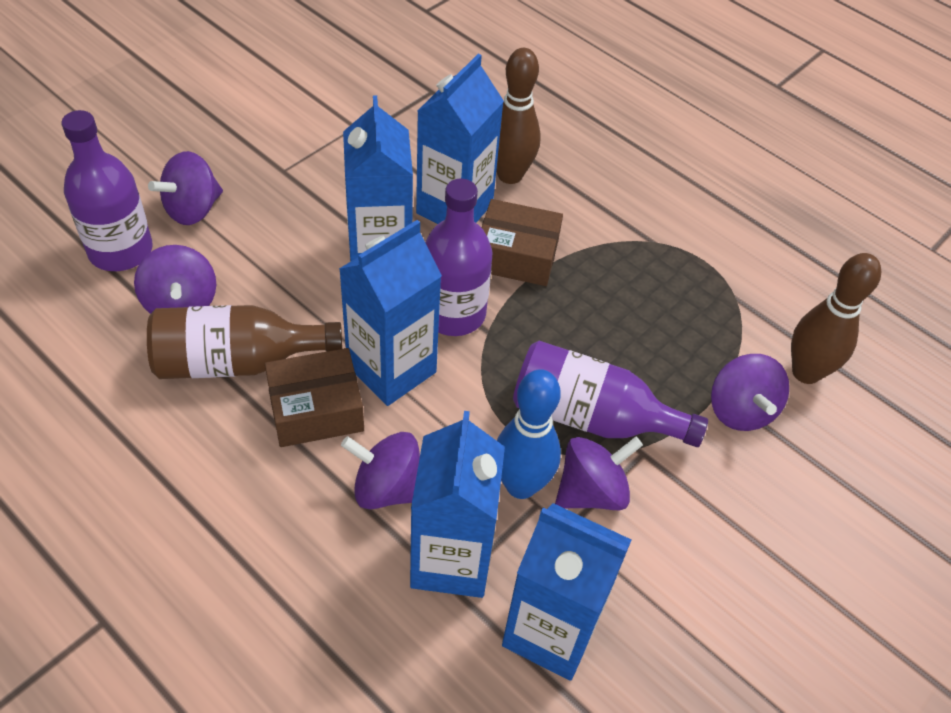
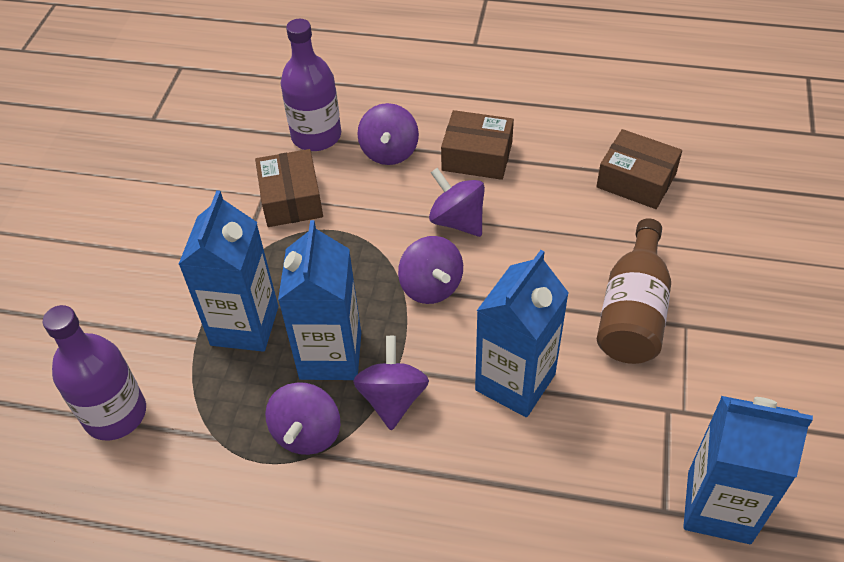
blue bowling pin: 1 -> 0
blue carton: 5 -> 4
brown bowling pin: 2 -> 0
brown box: 2 -> 3
purple bottle: 3 -> 2

